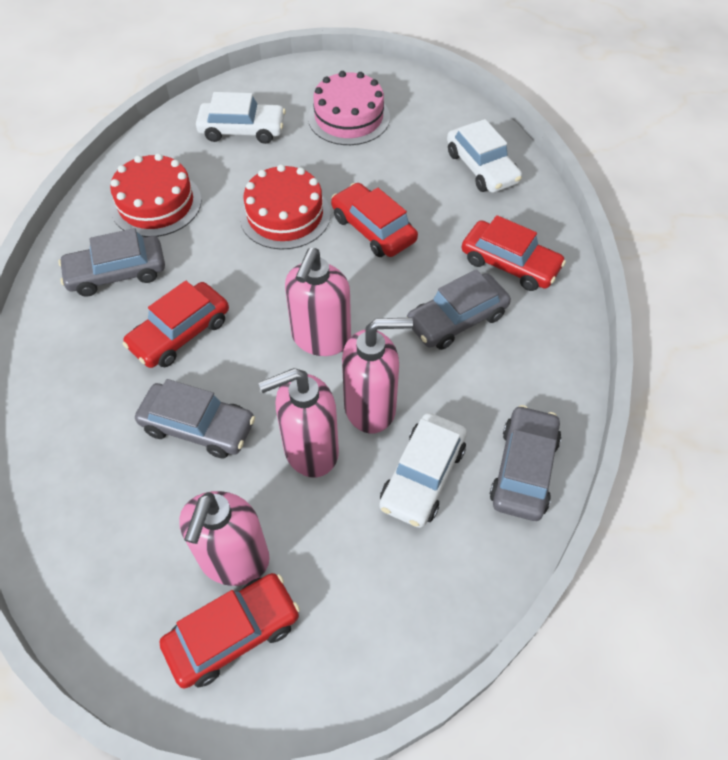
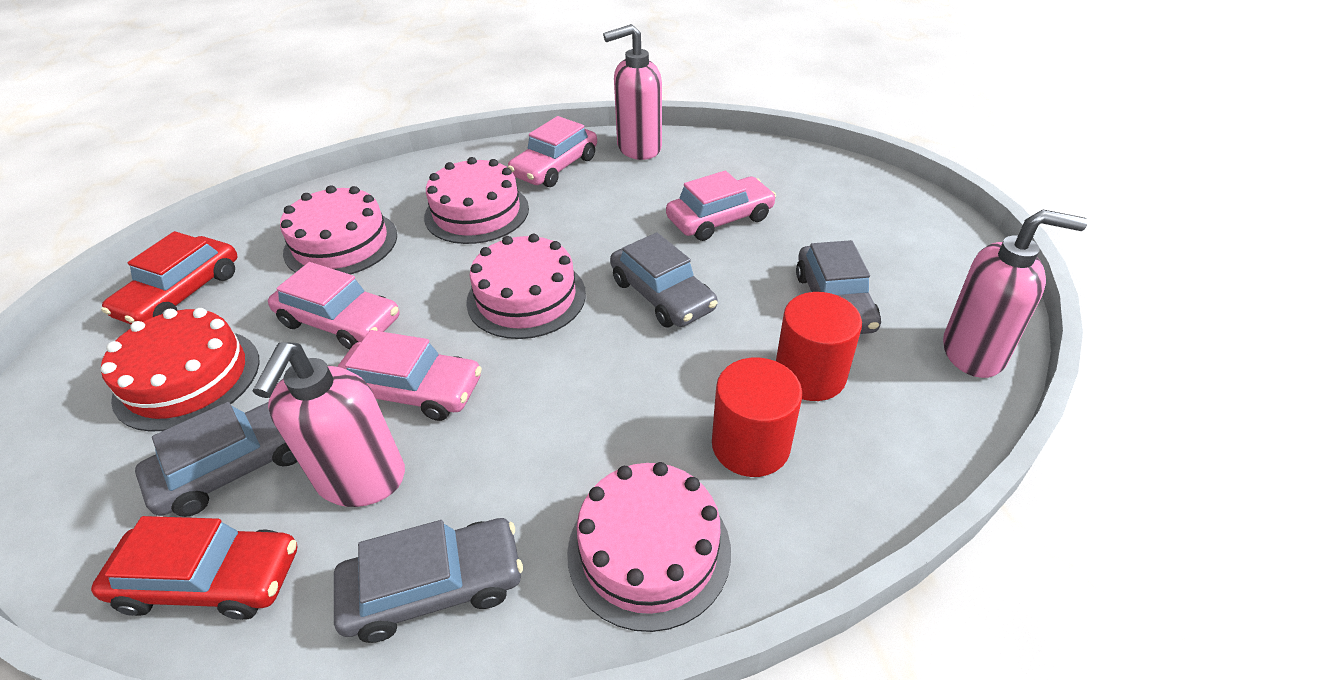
pink cake: 1 -> 4
pink car: 0 -> 4
pink soap dispenser: 4 -> 3
red cake: 2 -> 1
red car: 4 -> 2
red cylinder: 0 -> 2
white car: 3 -> 0

